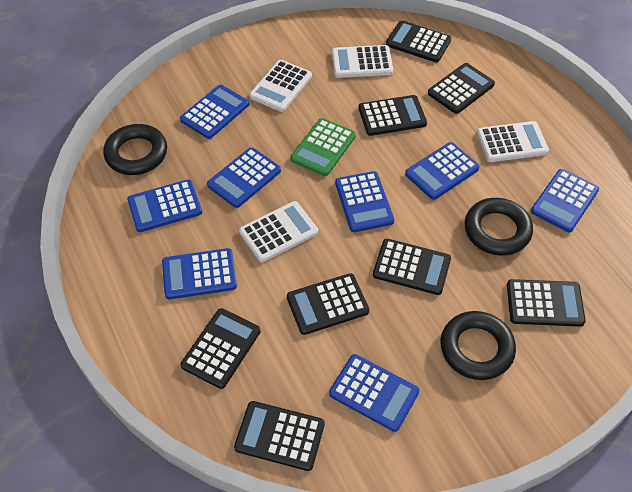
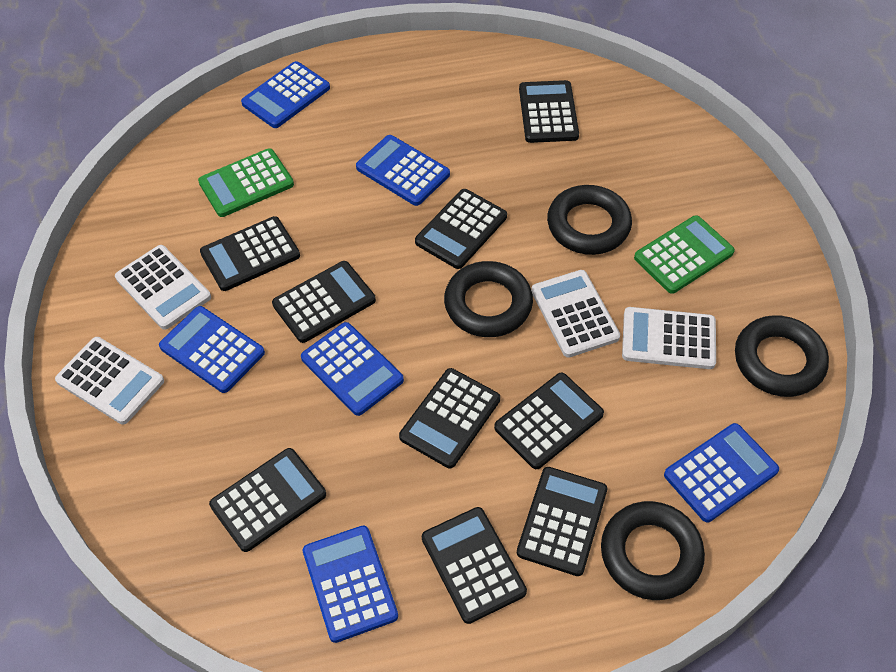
black calculator: 8 -> 9
black ring: 3 -> 4
blue calculator: 8 -> 6
green calculator: 1 -> 2

